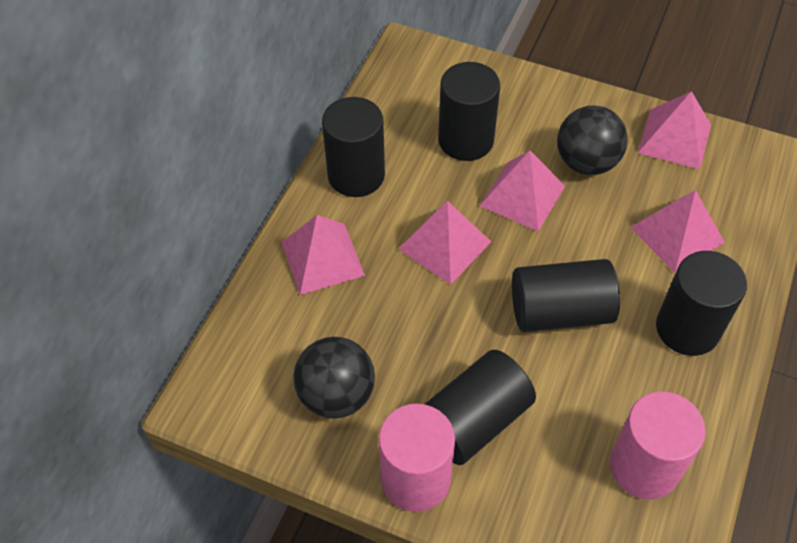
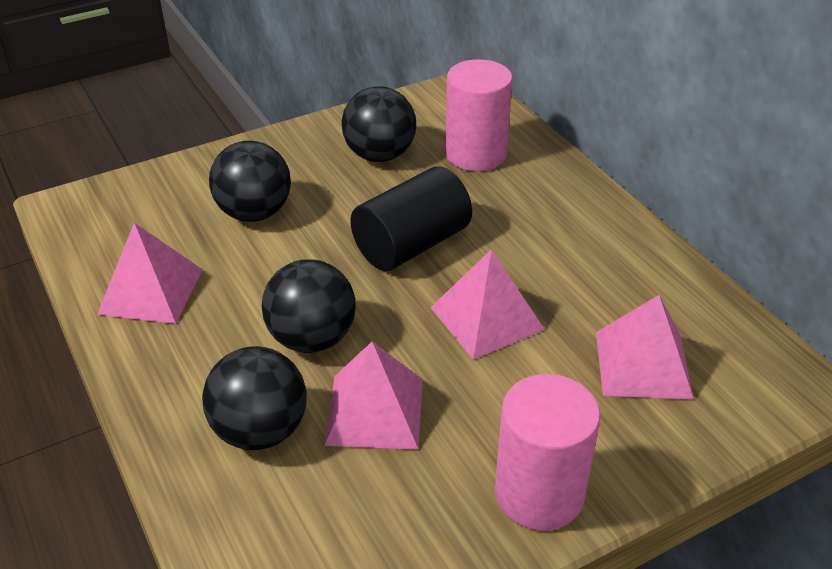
black ball: 2 -> 4
black cylinder: 5 -> 1
pink pyramid: 5 -> 4

